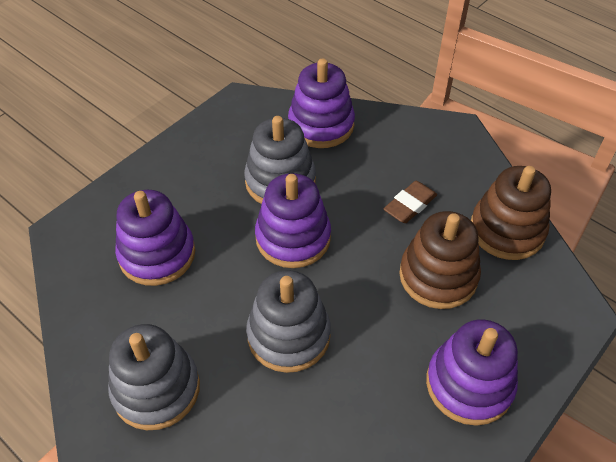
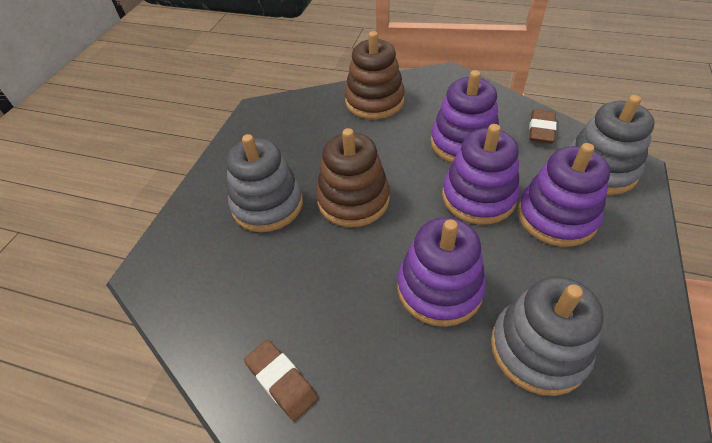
brown eraser: 1 -> 2

